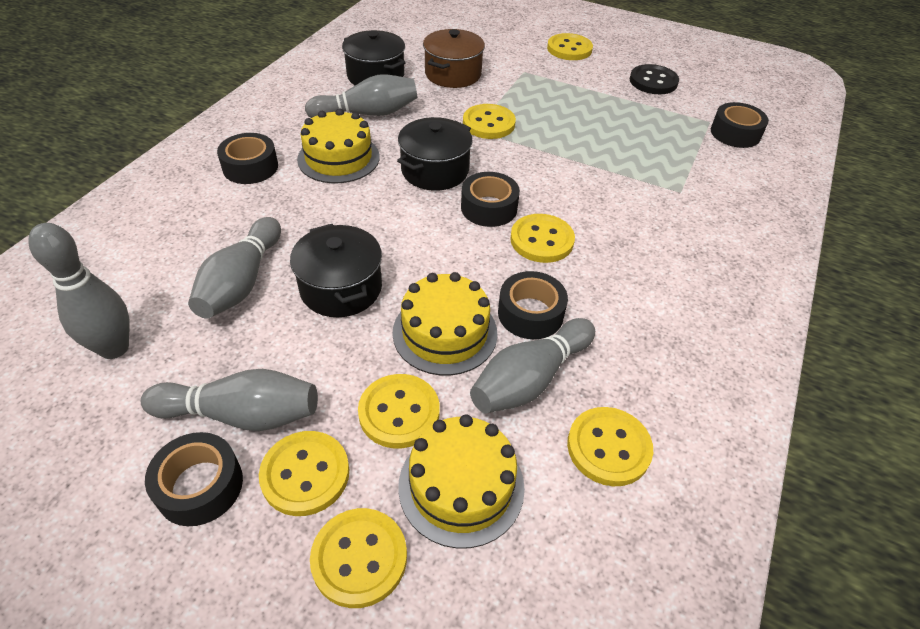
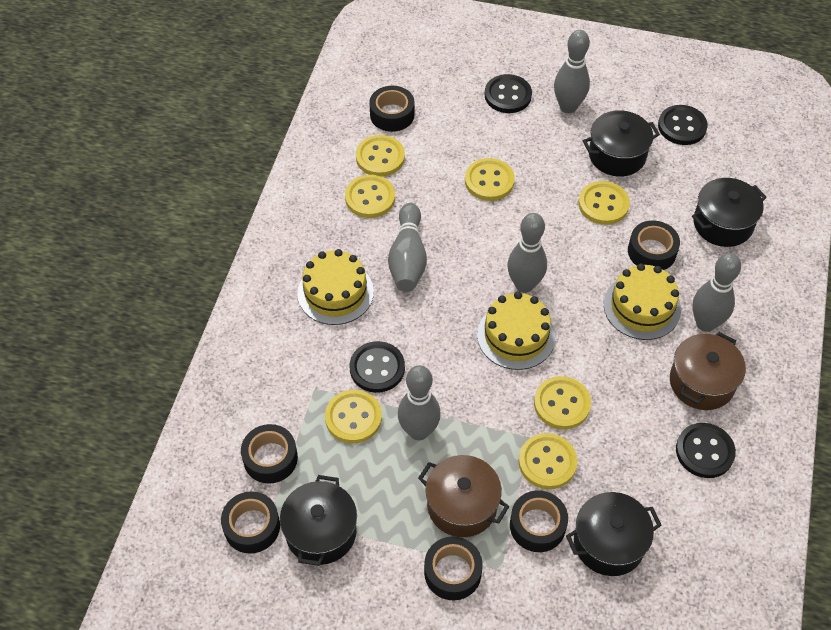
black button: 1 -> 4
black pot: 3 -> 4
black tape: 5 -> 6
brown pot: 1 -> 2

